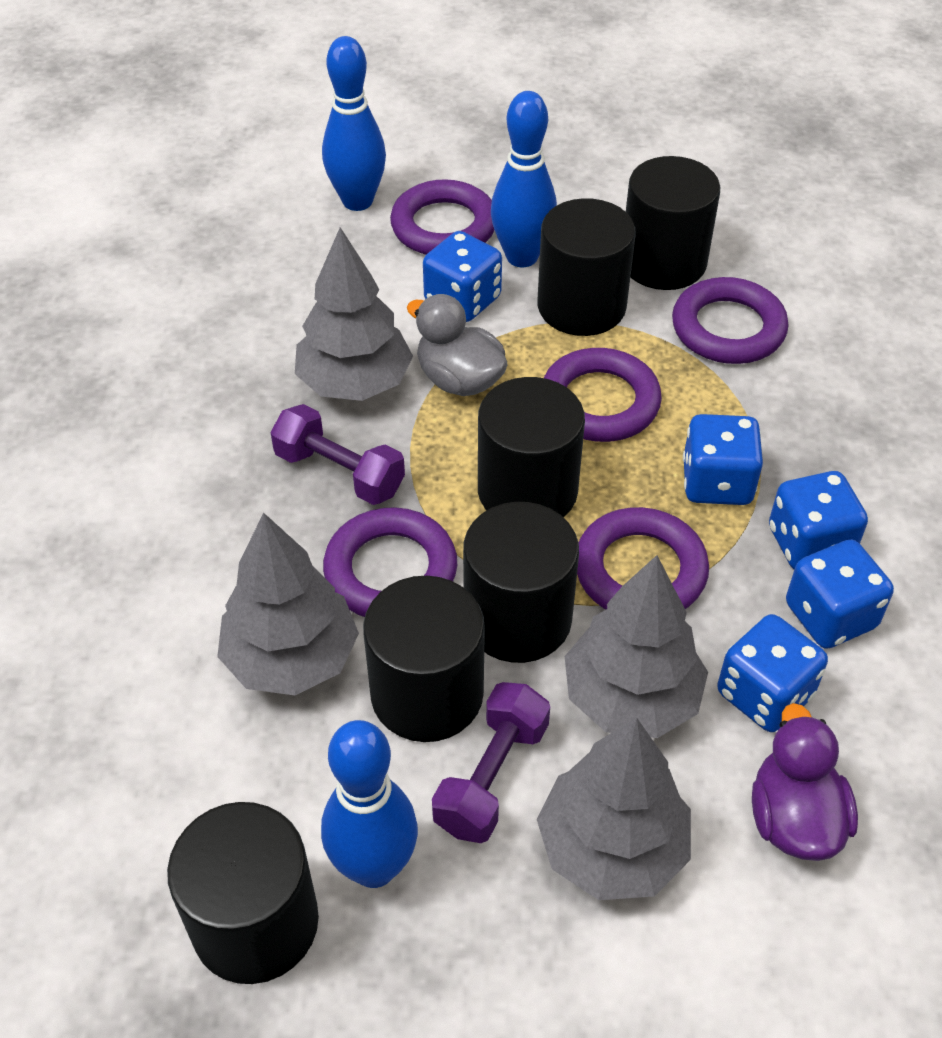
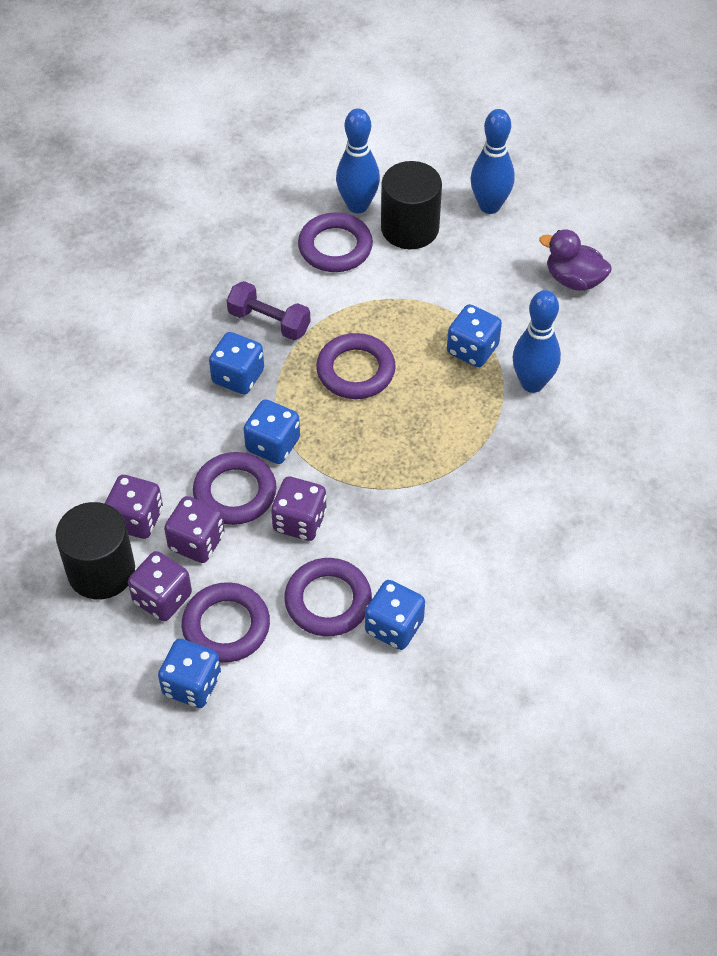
black cylinder: 6 -> 2
grey duck: 1 -> 0
grey tree: 4 -> 0
purple dice: 0 -> 4
purple dumbbell: 2 -> 1

